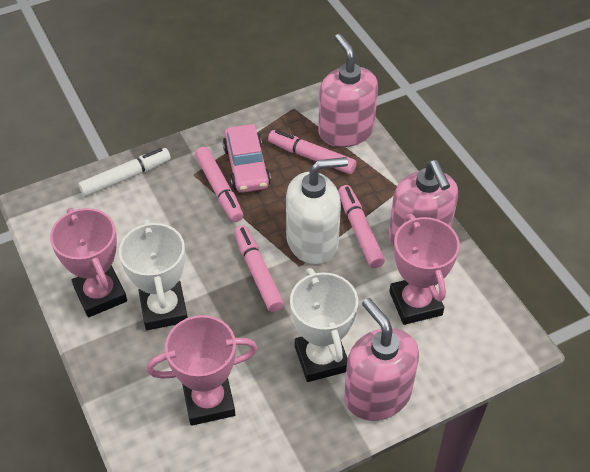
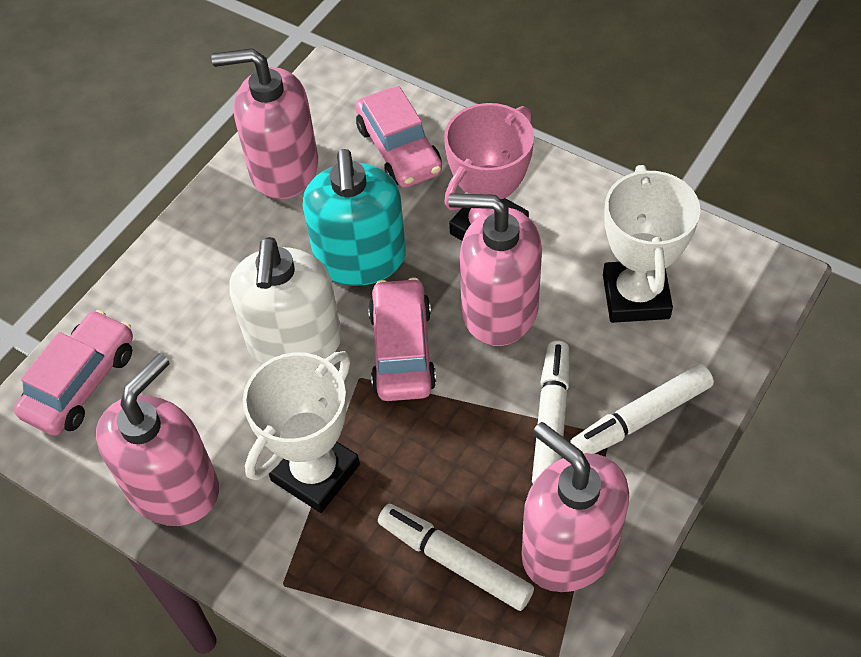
pink car: 1 -> 3
pink marker: 4 -> 0
pink soap dispenser: 3 -> 4
pink trophy: 3 -> 1
turquoise soap dispenser: 0 -> 1
white marker: 1 -> 3

